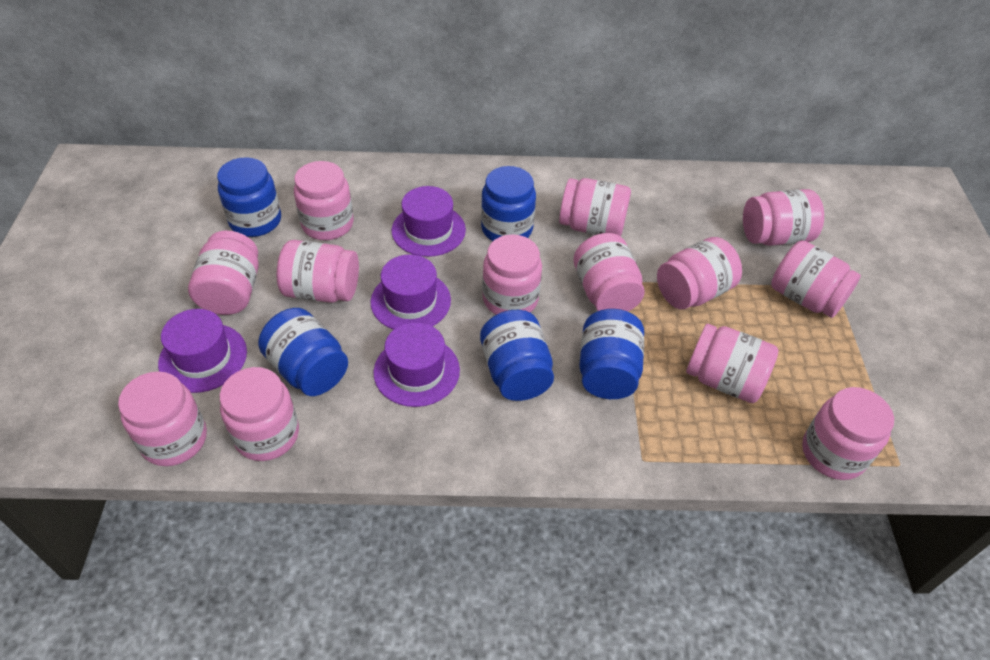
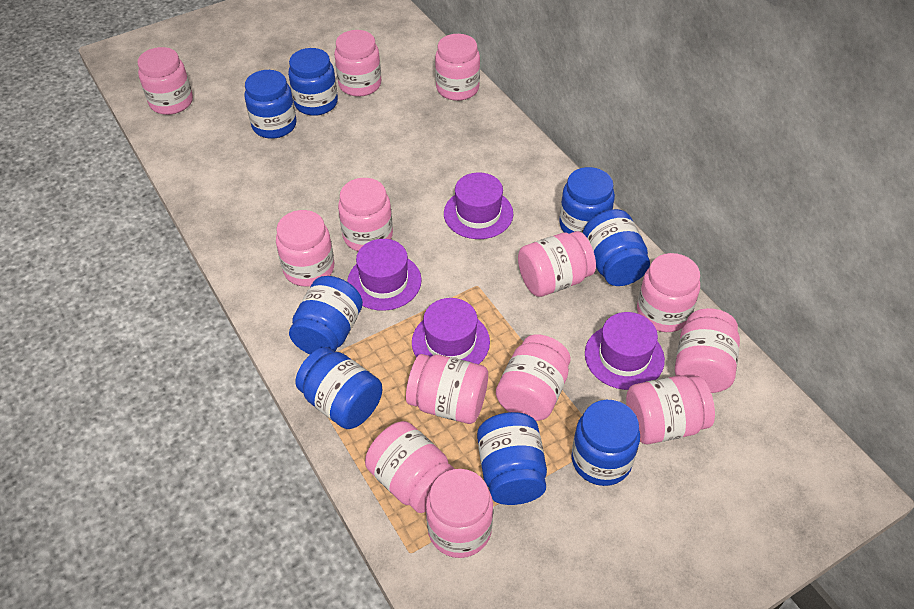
blue jar: 5 -> 8

